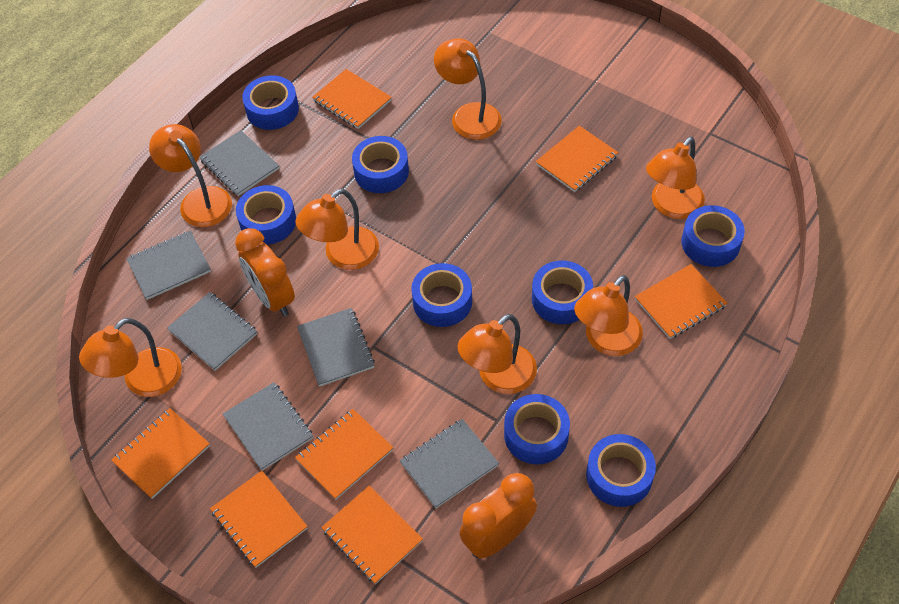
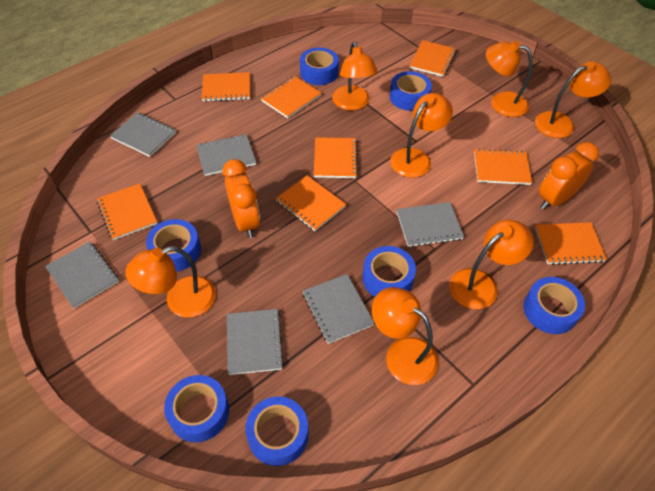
blue tape: 8 -> 7
orange notebook: 7 -> 8

